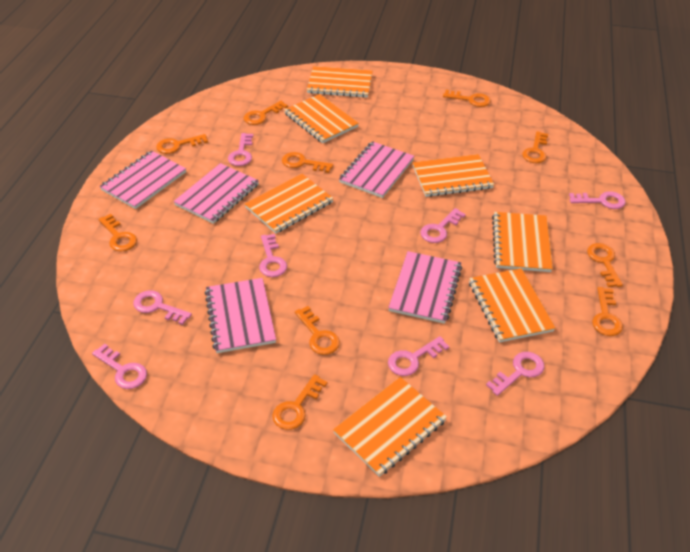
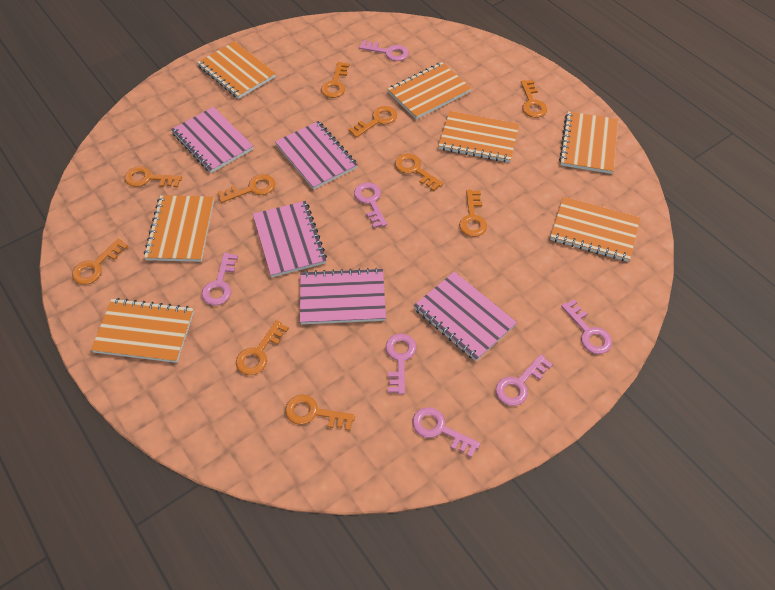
pink key: 8 -> 7

